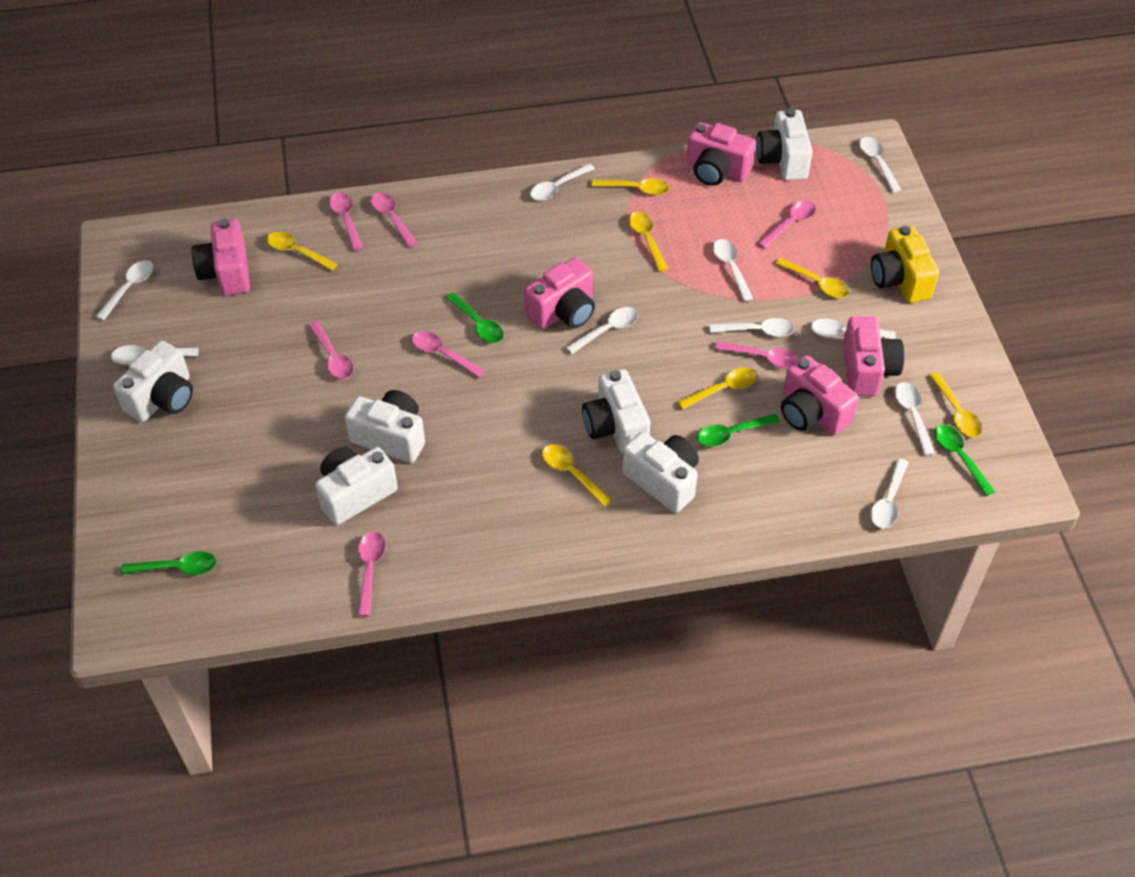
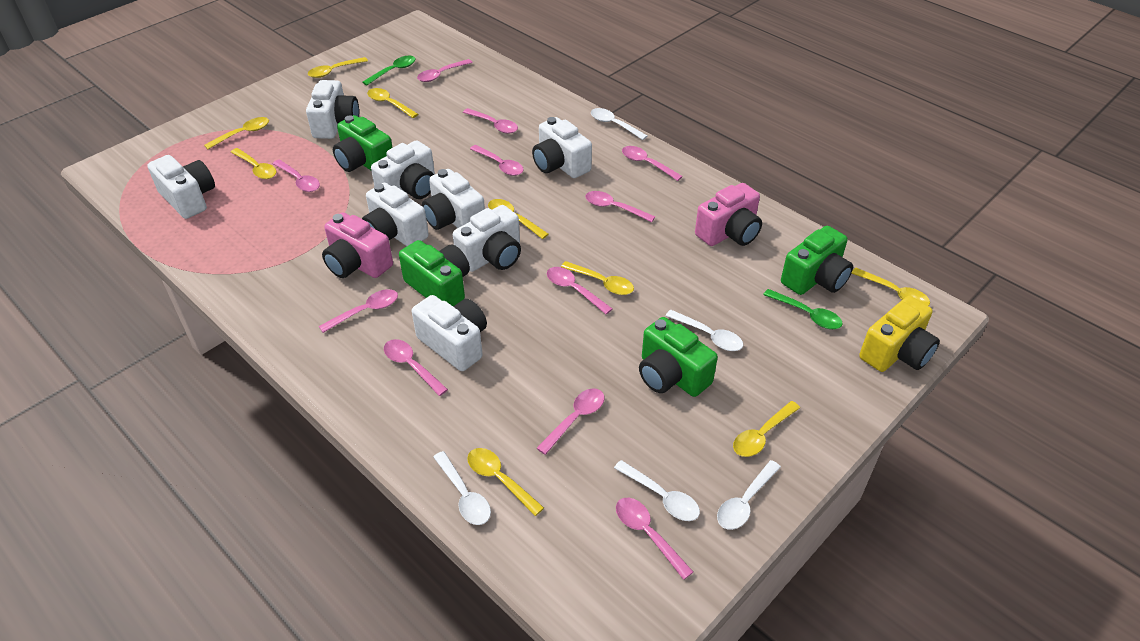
green camera: 0 -> 4
green spoon: 4 -> 2
pink camera: 5 -> 2
pink spoon: 7 -> 11
white camera: 6 -> 8
white spoon: 10 -> 5
yellow spoon: 7 -> 9

